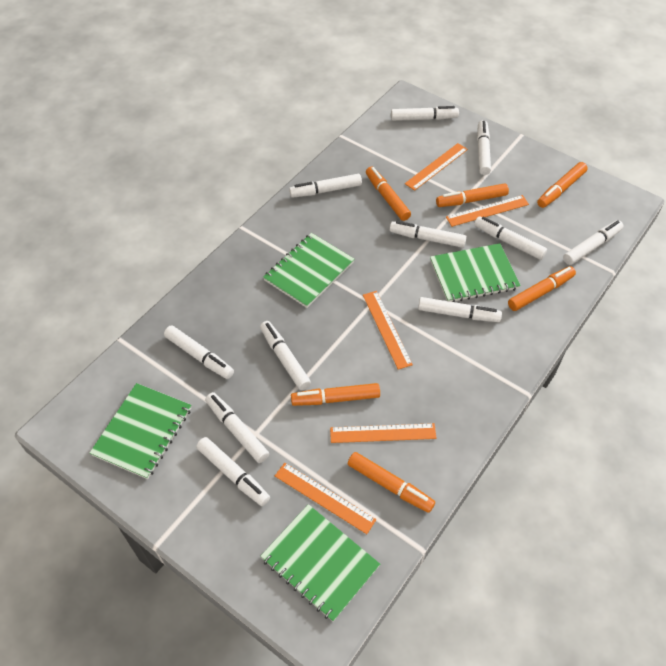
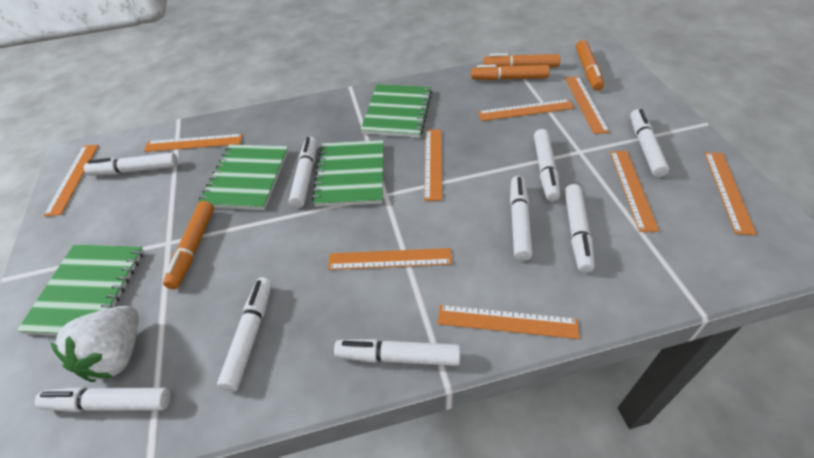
orange marker: 6 -> 4
orange ruler: 5 -> 9
white marker: 11 -> 9
white strawberry: 0 -> 1

